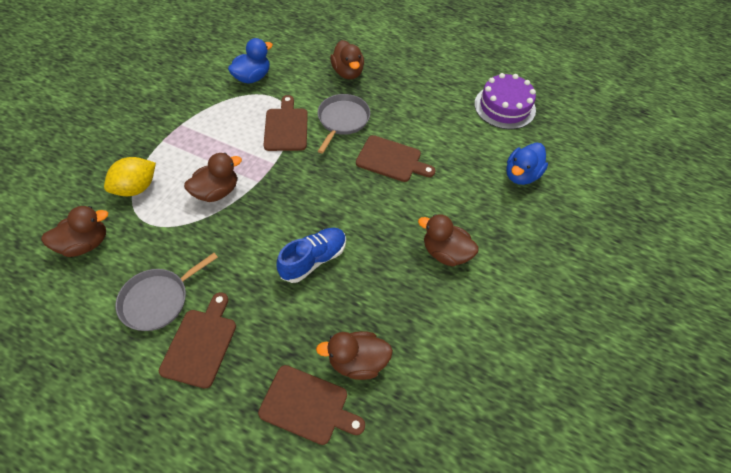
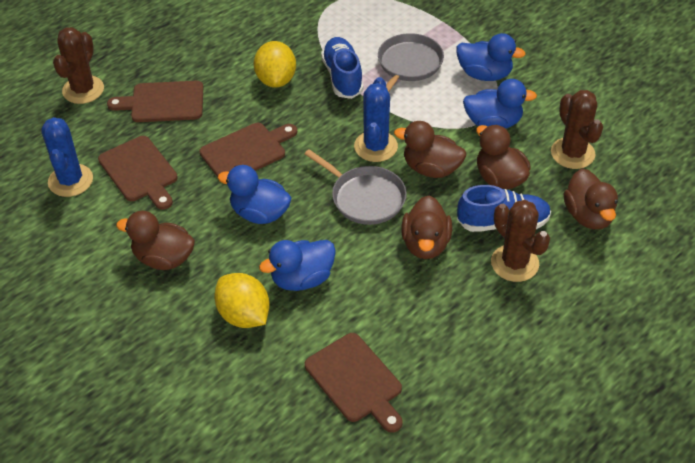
blue cactus: 0 -> 2
blue duck: 2 -> 4
blue shoe: 1 -> 2
brown cactus: 0 -> 3
purple cake: 1 -> 0
yellow lemon: 1 -> 2

